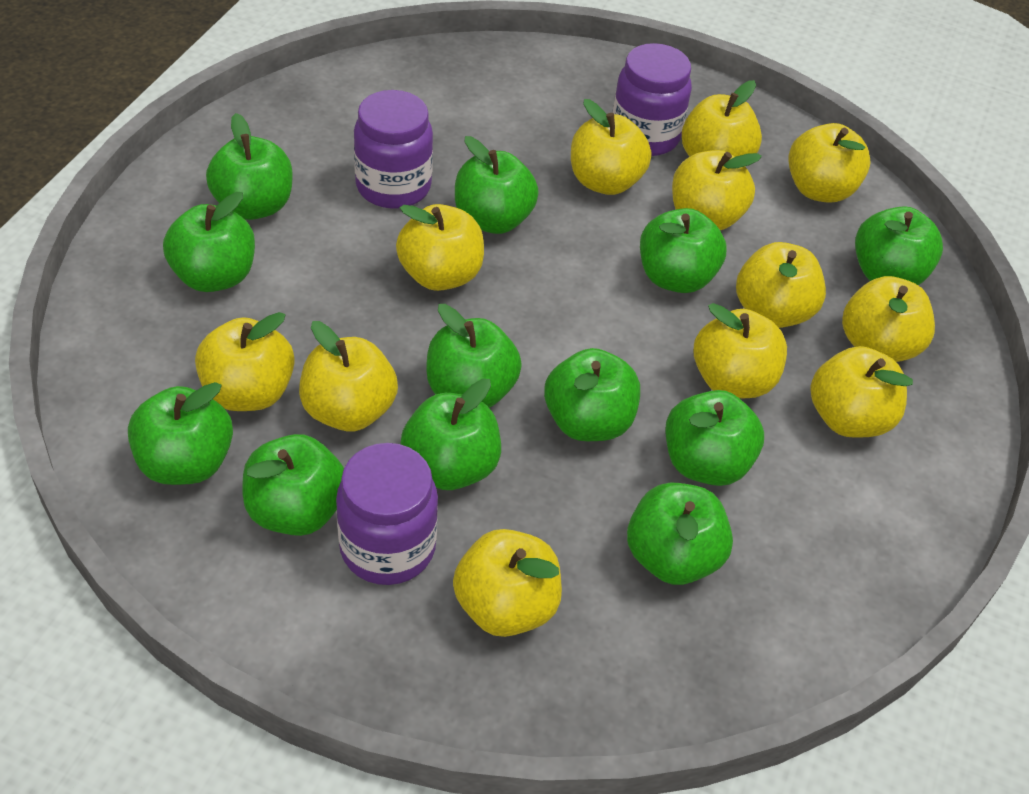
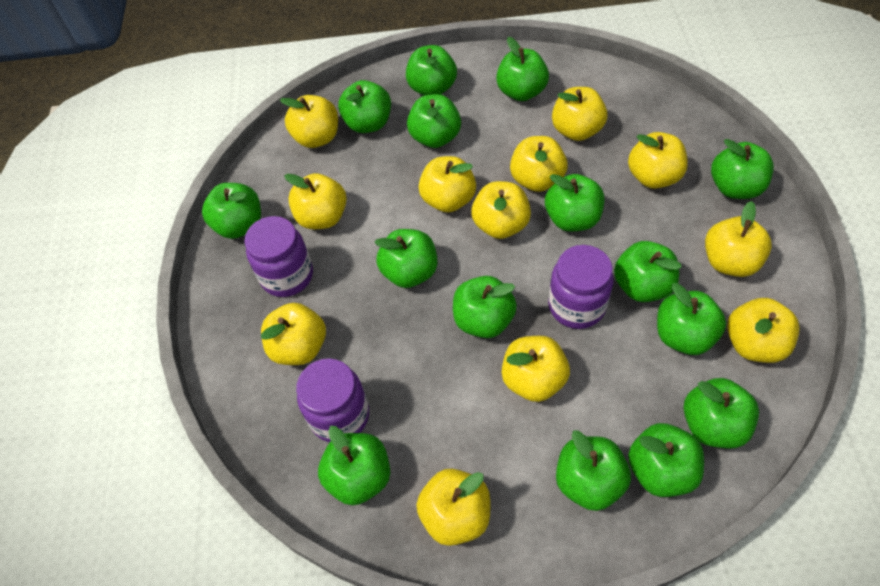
green apple: 12 -> 15

